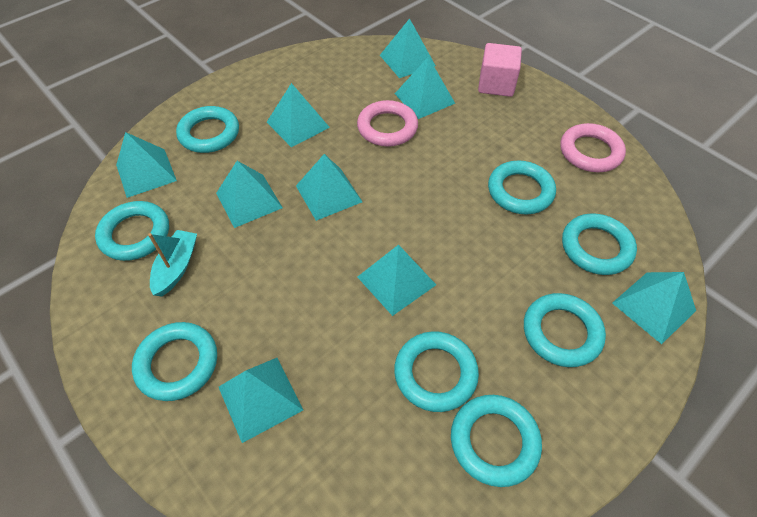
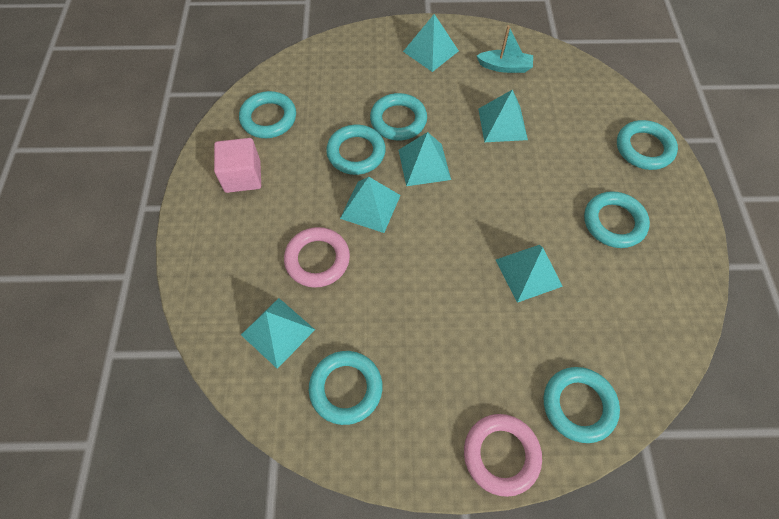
turquoise pyramid: 9 -> 6
turquoise ring: 8 -> 7

